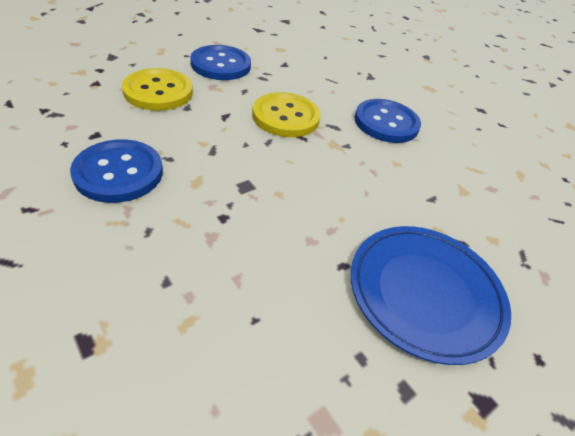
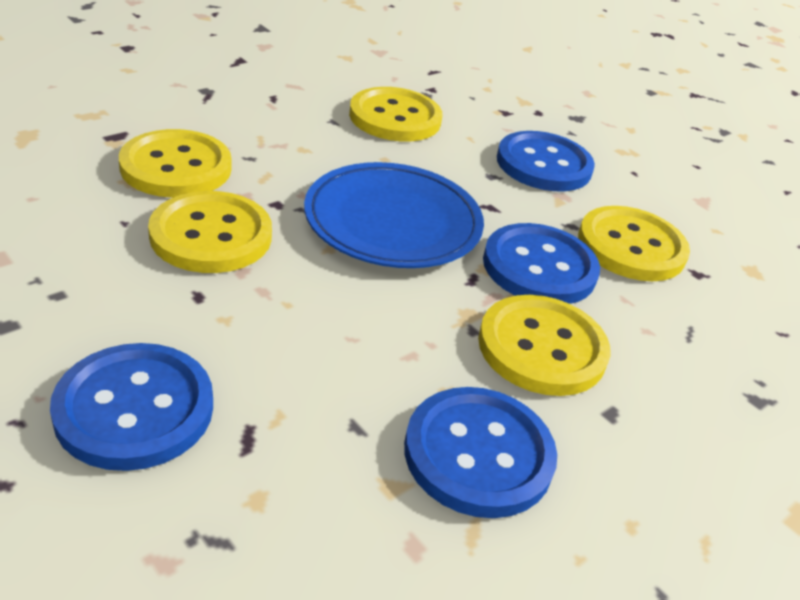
blue button: 3 -> 4
yellow button: 2 -> 5

